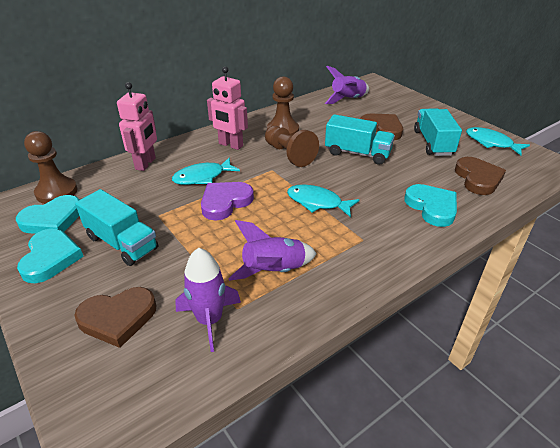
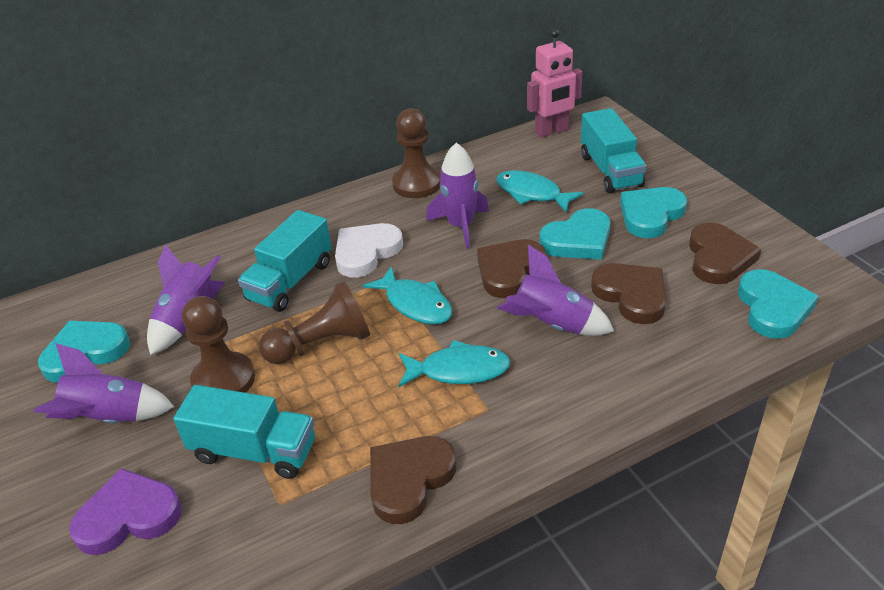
brown heart: 3 -> 4
pink robot: 2 -> 1
purple rocket: 3 -> 4
turquoise heart: 3 -> 4
white heart: 0 -> 1

